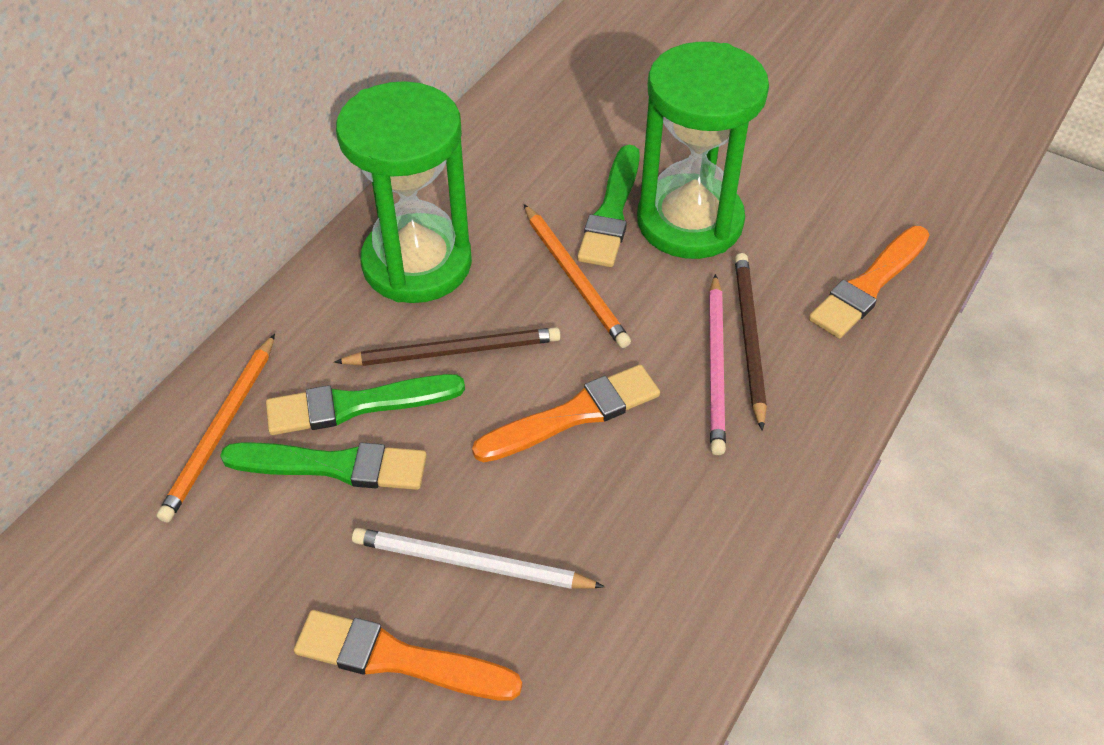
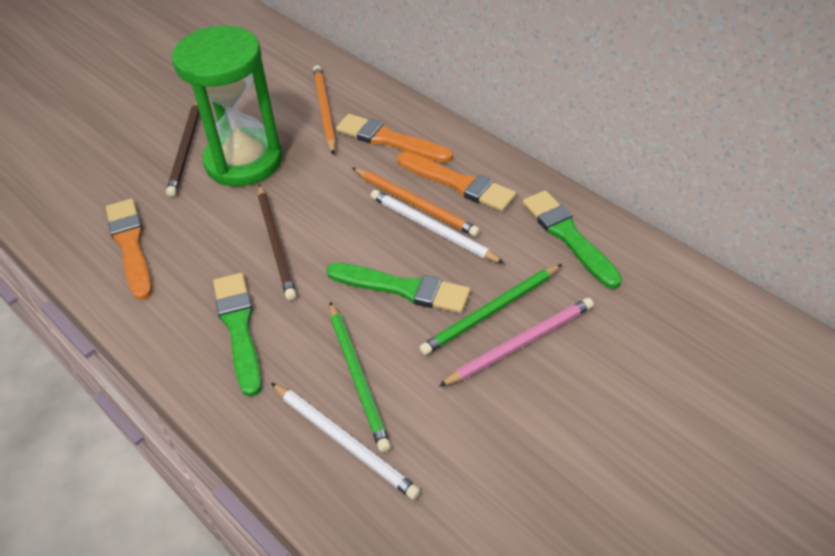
green hourglass: 2 -> 1
green pencil: 0 -> 2
white pencil: 1 -> 2

